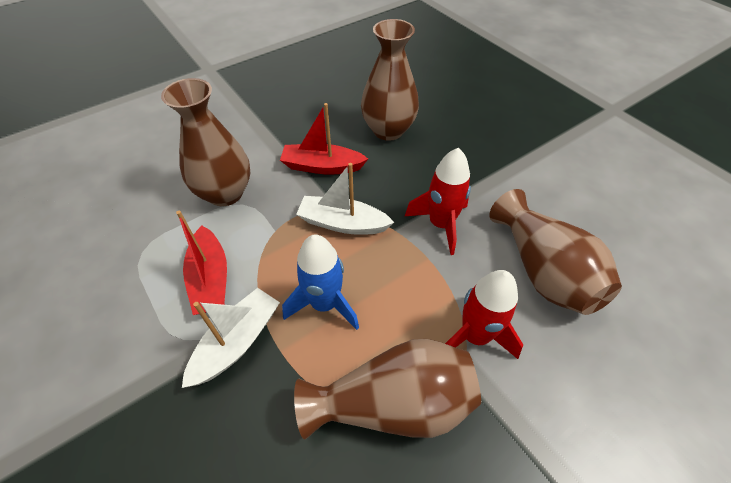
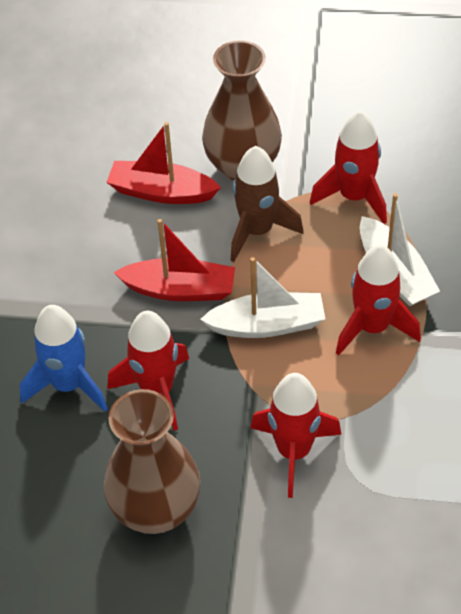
brown rocket: 0 -> 1
brown vase: 4 -> 2
red rocket: 2 -> 4

